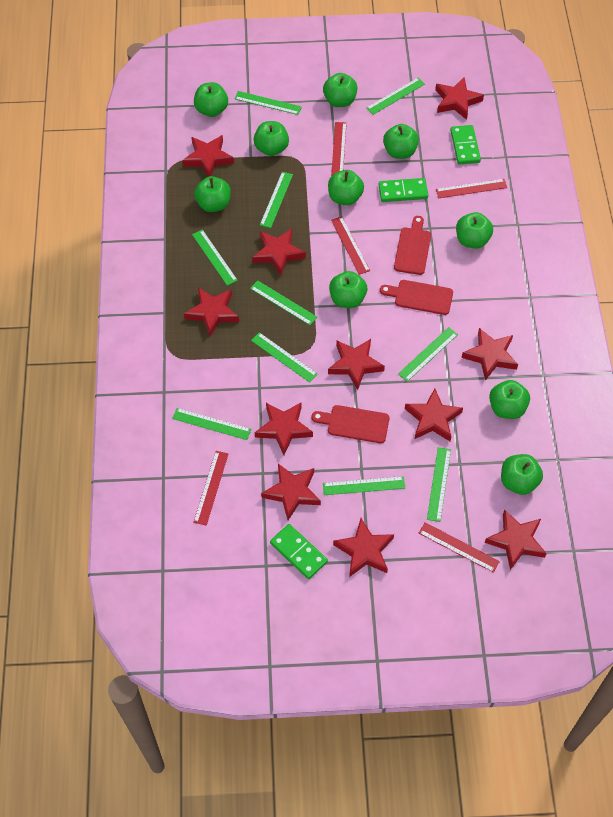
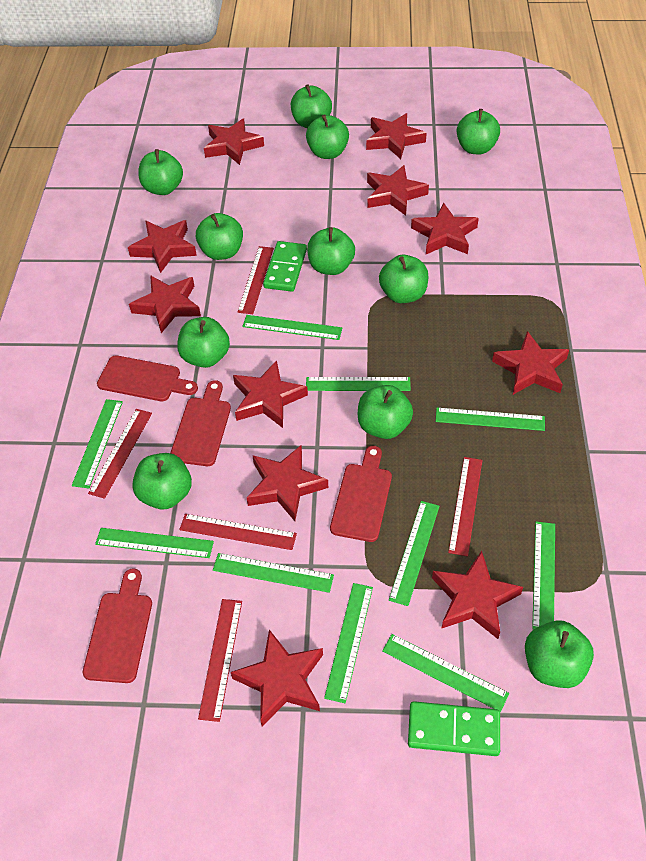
green apple: 10 -> 11
green domino: 3 -> 2
red cutting board: 3 -> 4

